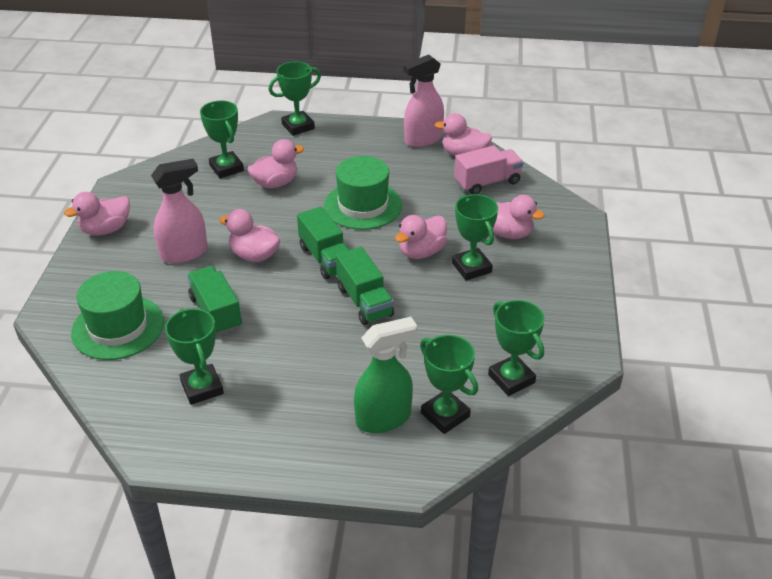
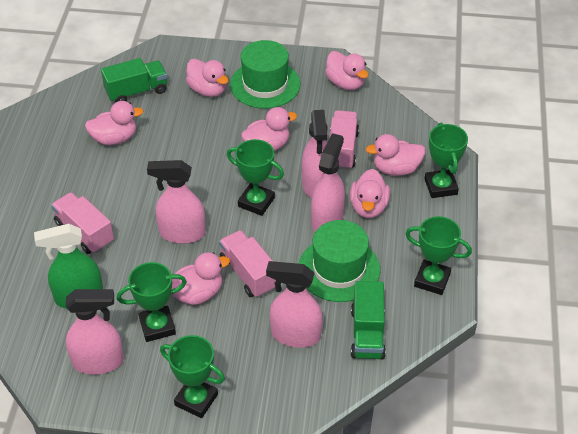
green trophy: 6 -> 5
green truck: 3 -> 2
pink duck: 6 -> 7
pink spray bottle: 2 -> 5
pink truck: 1 -> 3

